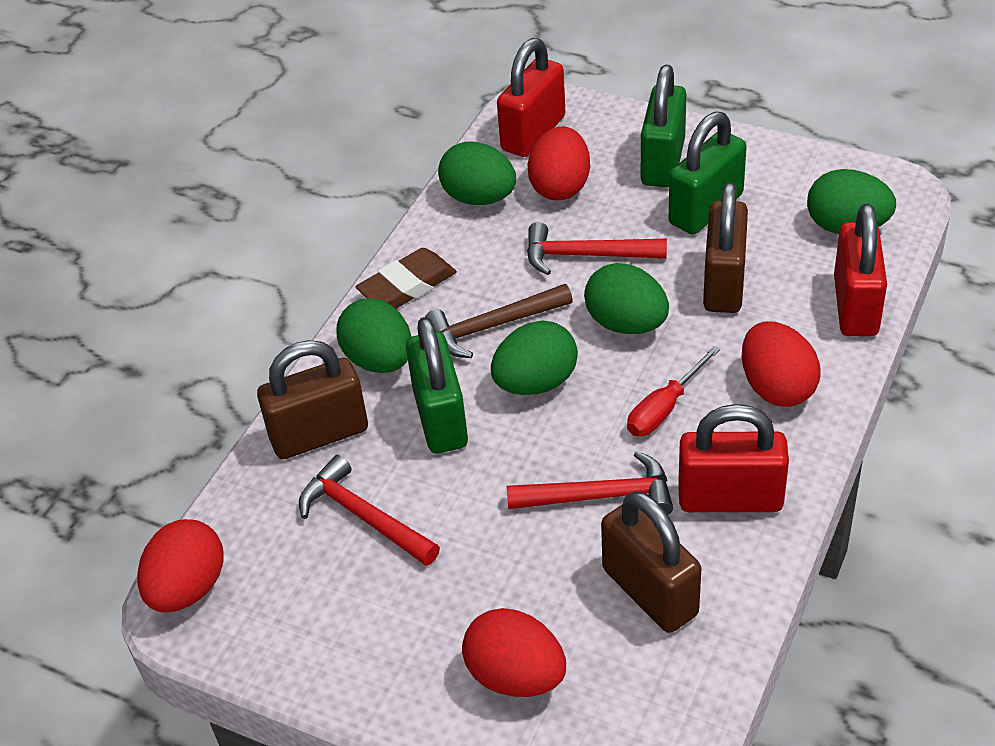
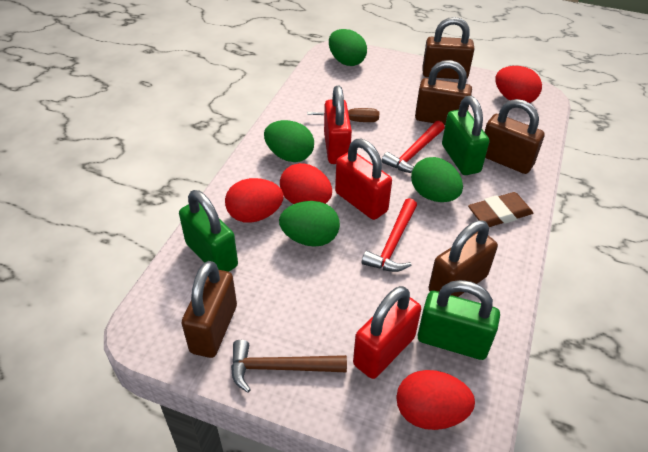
brown padlock: 3 -> 5
brown screwdriver: 0 -> 1
green egg: 5 -> 4
red hammer: 3 -> 2
red screwdriver: 1 -> 0

